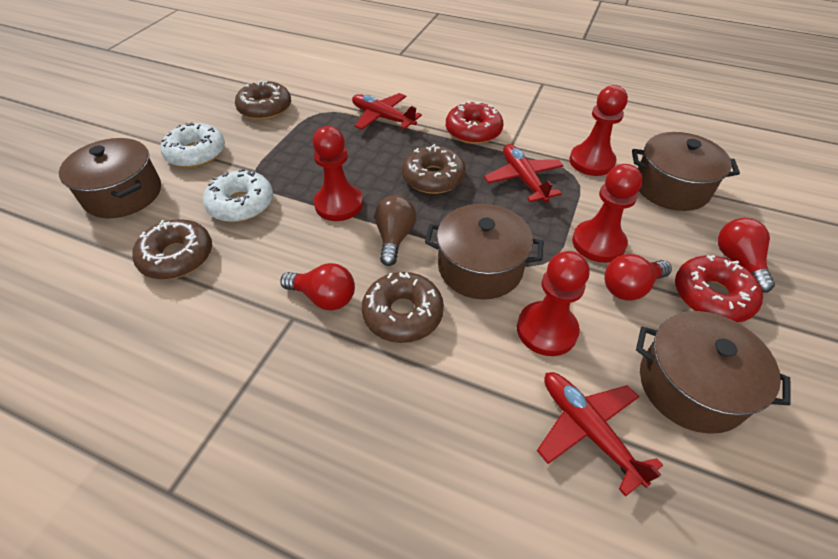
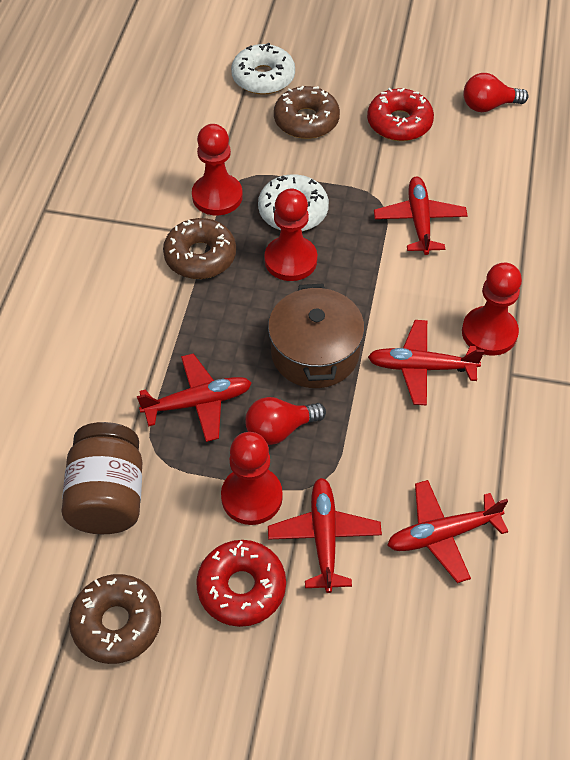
brown donut: 4 -> 3
brown jar: 0 -> 1
brown light bulb: 1 -> 0
brown pot: 4 -> 1
red light bulb: 3 -> 2
red plane: 3 -> 5

